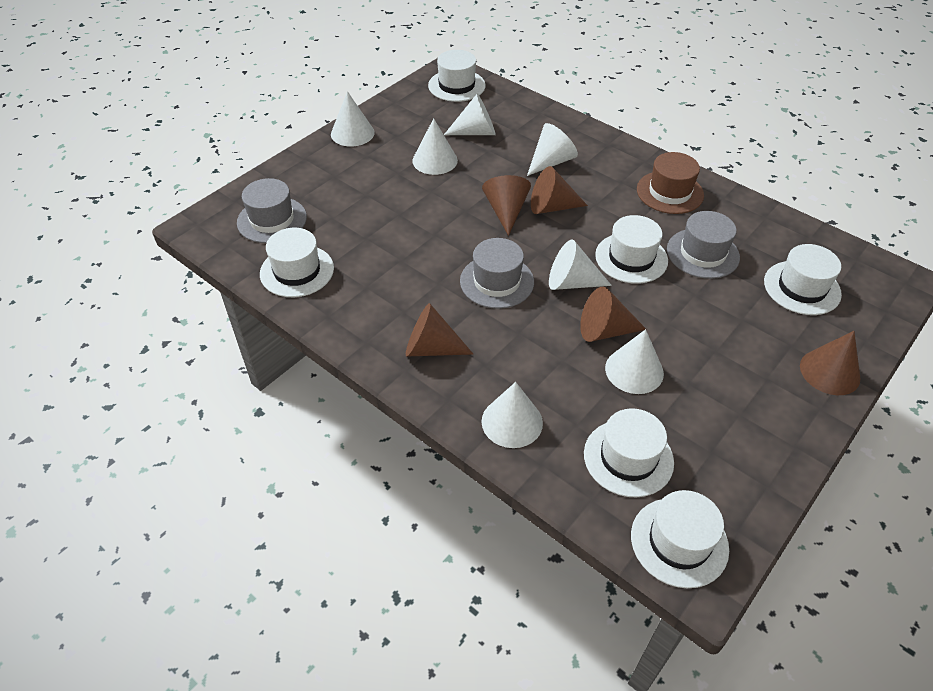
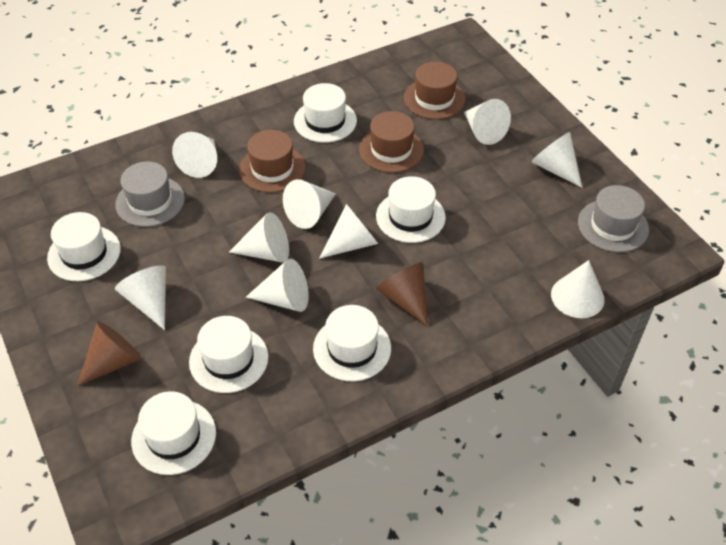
brown cone: 5 -> 2
brown hat: 1 -> 3
grey hat: 3 -> 2
white cone: 7 -> 9

